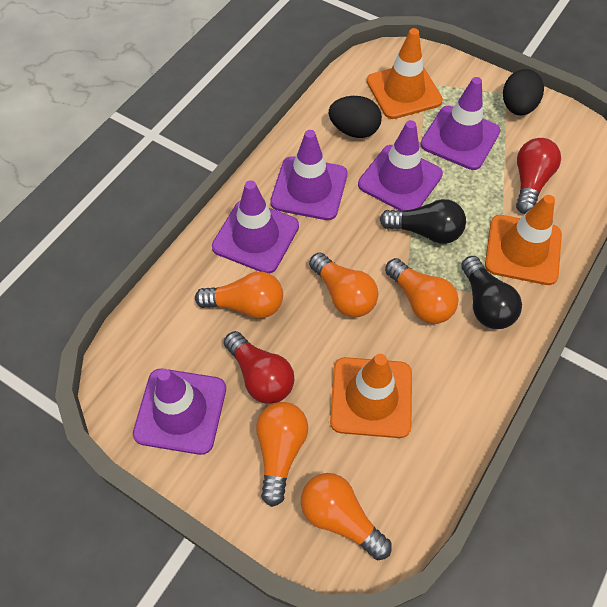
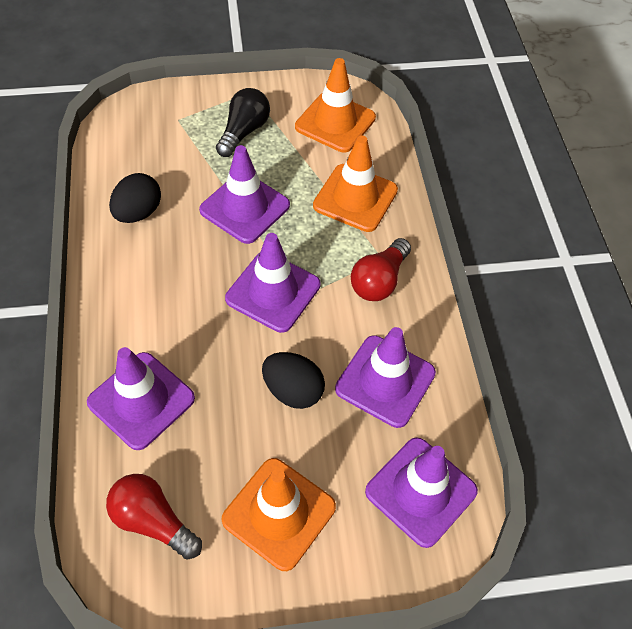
black light bulb: 2 -> 1
orange light bulb: 5 -> 0

